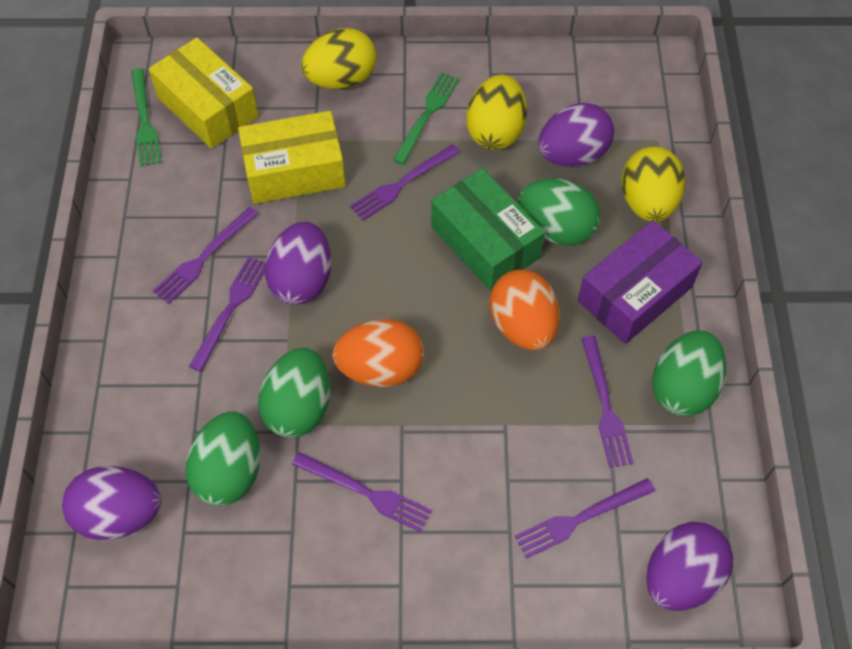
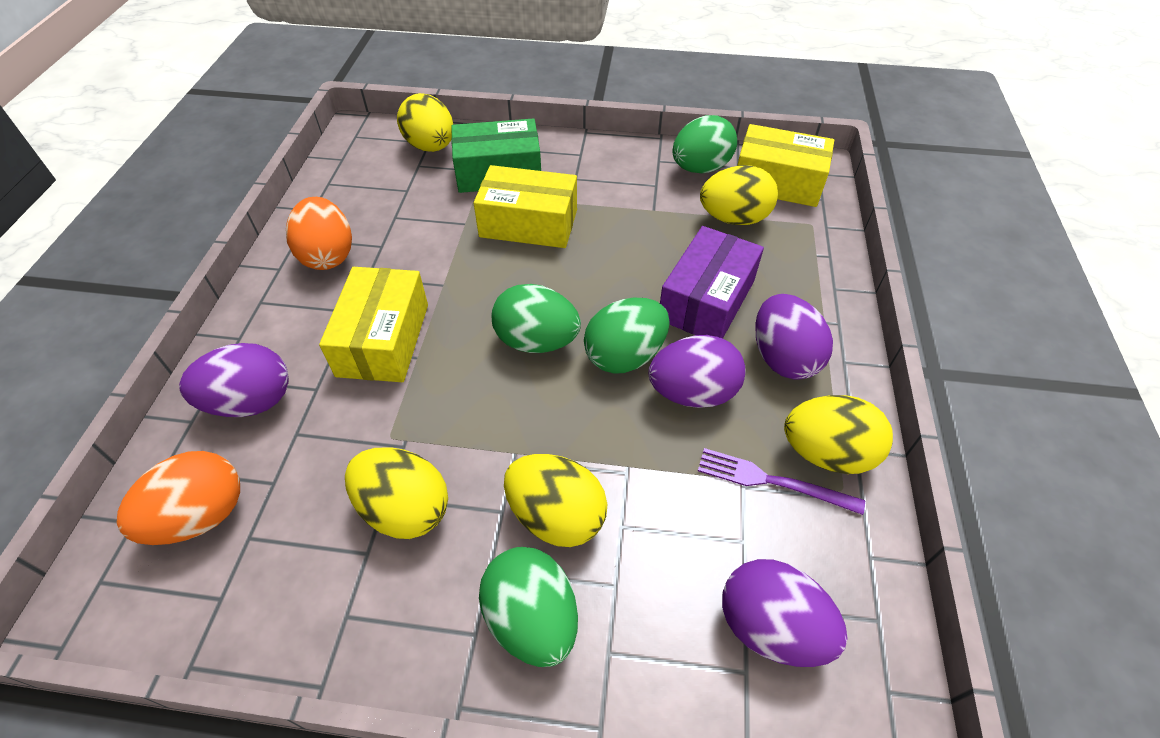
green fork: 2 -> 0
purple fork: 6 -> 1
yellow box: 2 -> 3
yellow egg: 3 -> 5

